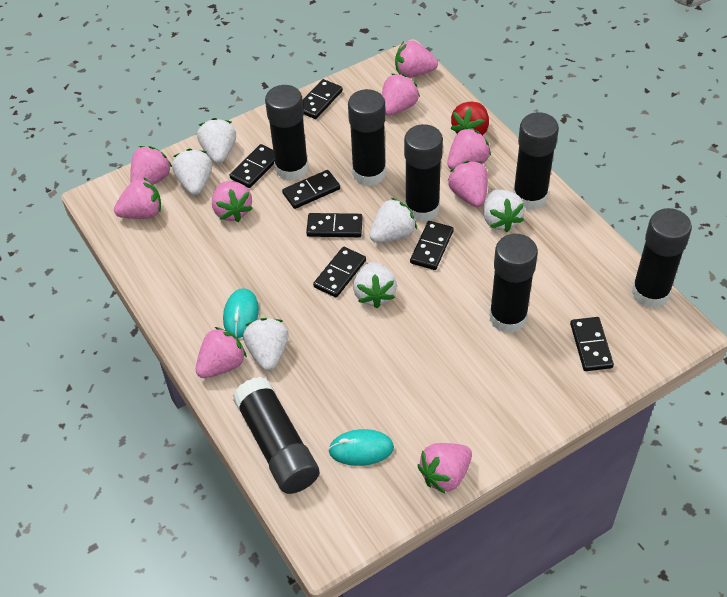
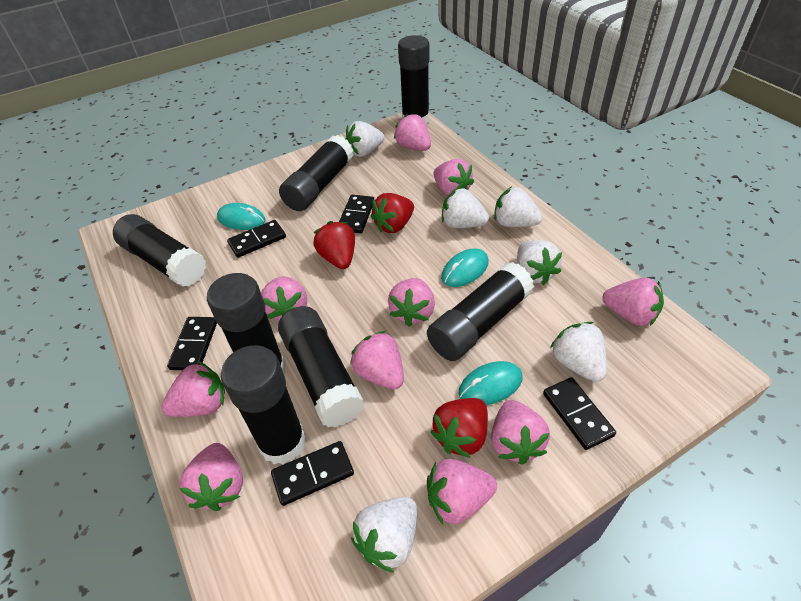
black domino: 7 -> 5
pink strawberry: 9 -> 10
red strawberry: 1 -> 3
turquoise mouse: 2 -> 3

